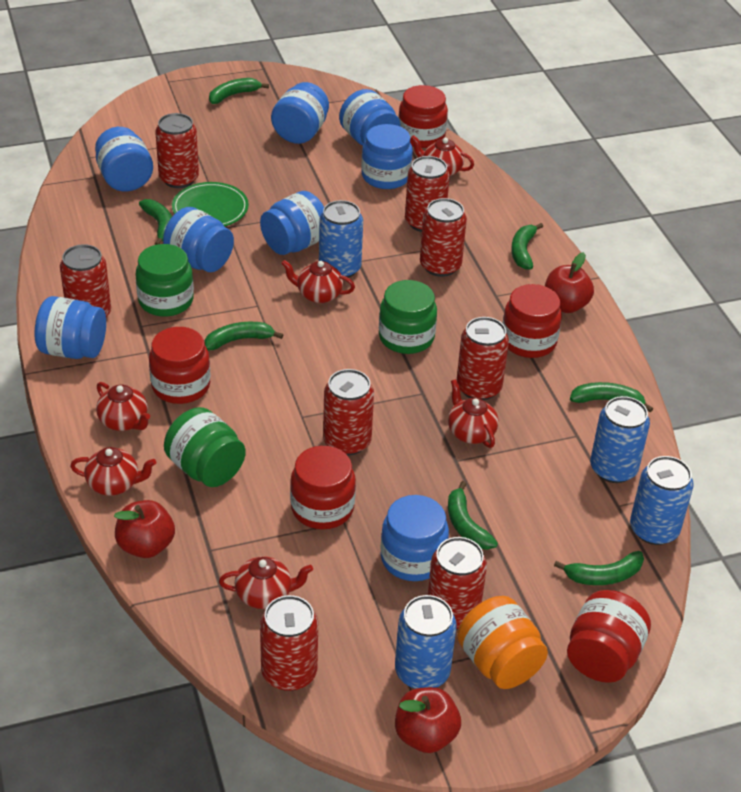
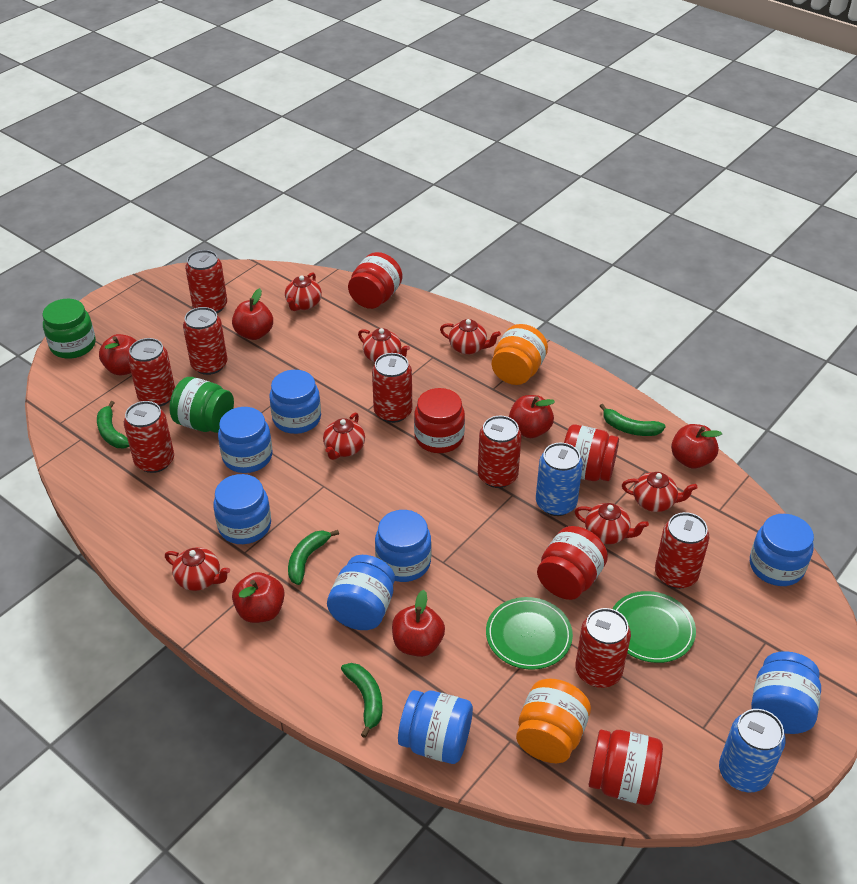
blue can: 4 -> 2
green banana: 7 -> 4
green jar: 3 -> 2
green plate: 1 -> 2
orange jar: 1 -> 2
red apple: 3 -> 6
red teapot: 6 -> 7

